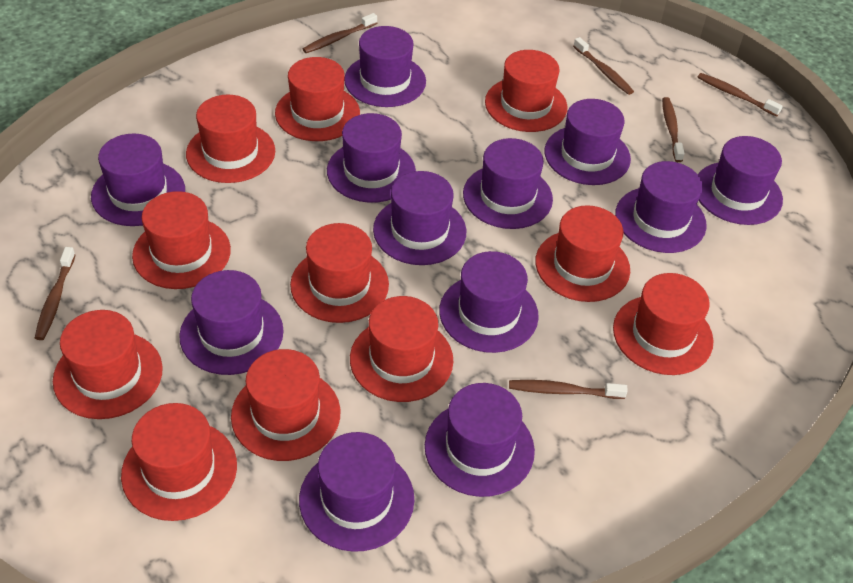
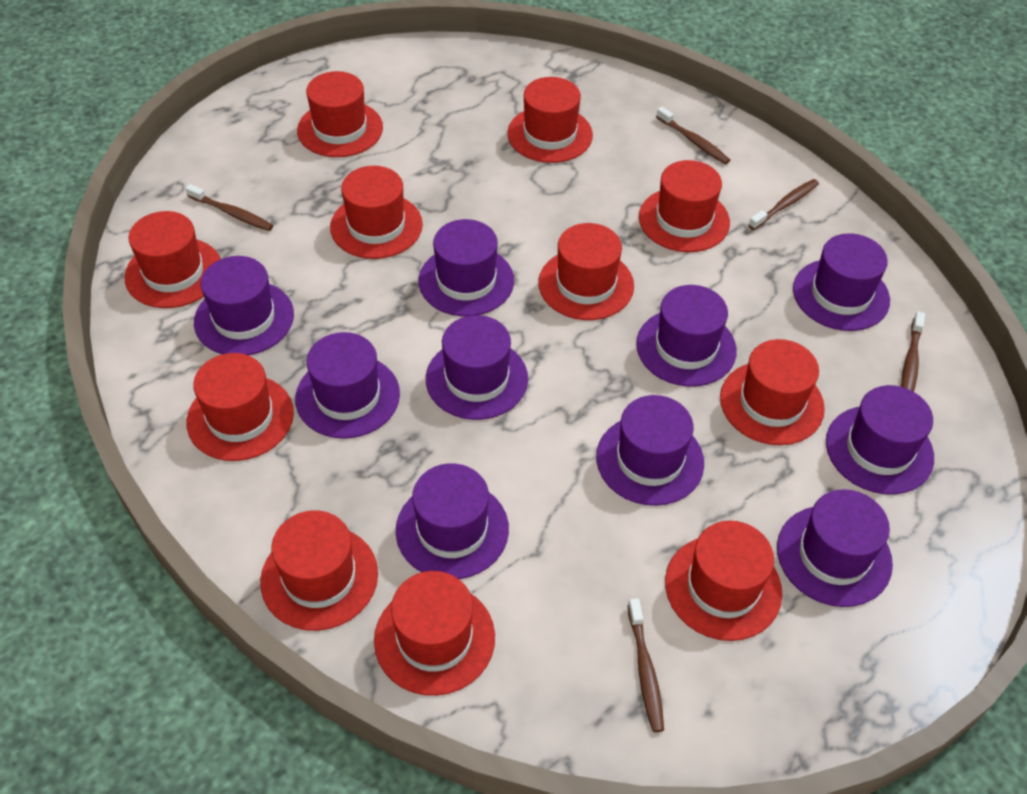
brown toothbrush: 6 -> 5
purple hat: 12 -> 10

